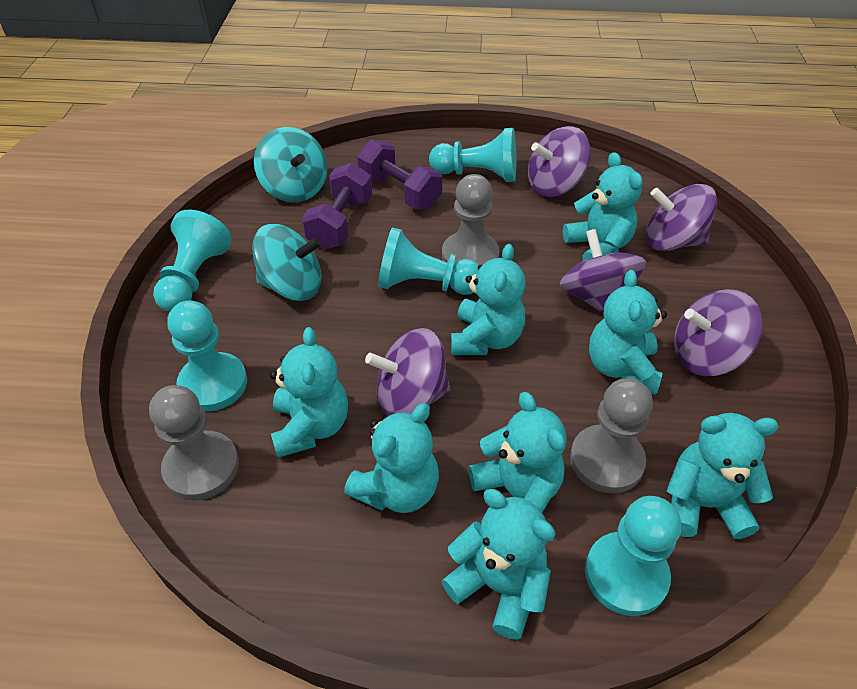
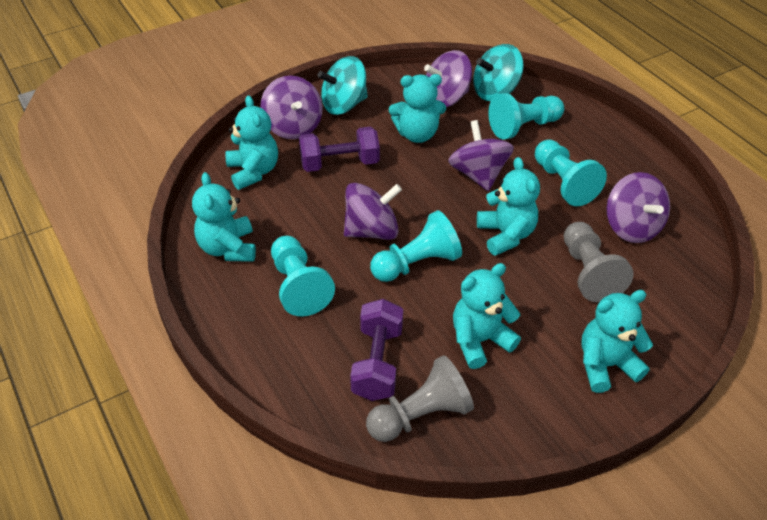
grey pawn: 3 -> 2
turquoise pawn: 5 -> 4
turquoise teddy bear: 8 -> 6

